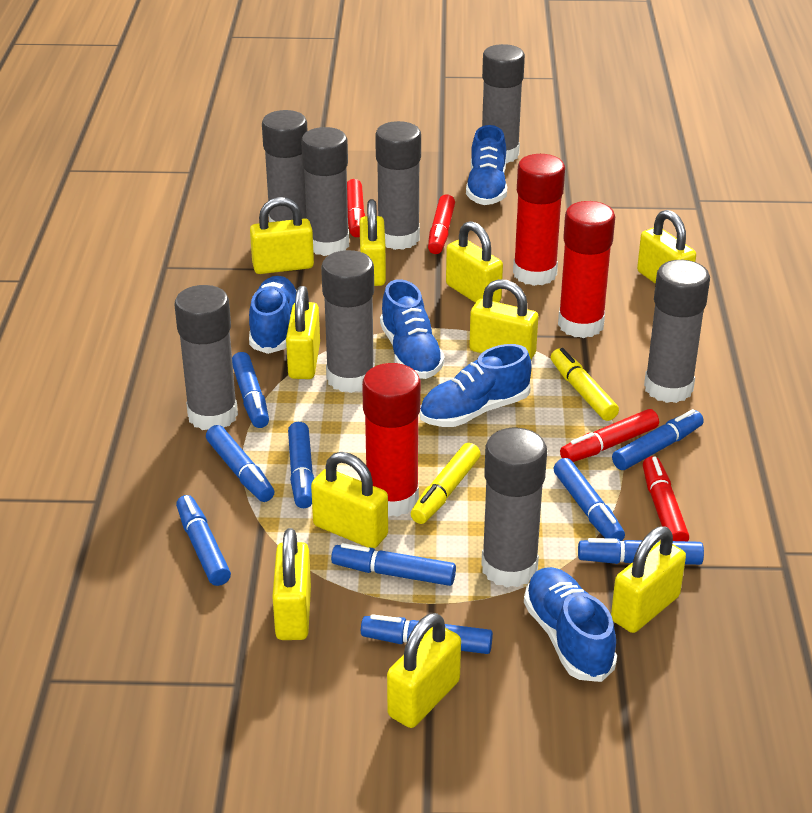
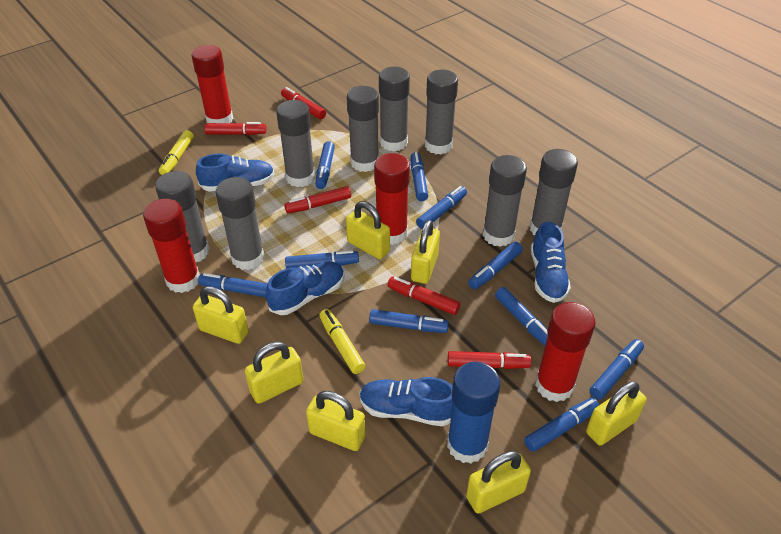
blue glue stick: 0 -> 1
blue marker: 9 -> 10
blue shoe: 5 -> 4
red glue stick: 3 -> 4
red marker: 4 -> 5
yellow padlock: 10 -> 7

